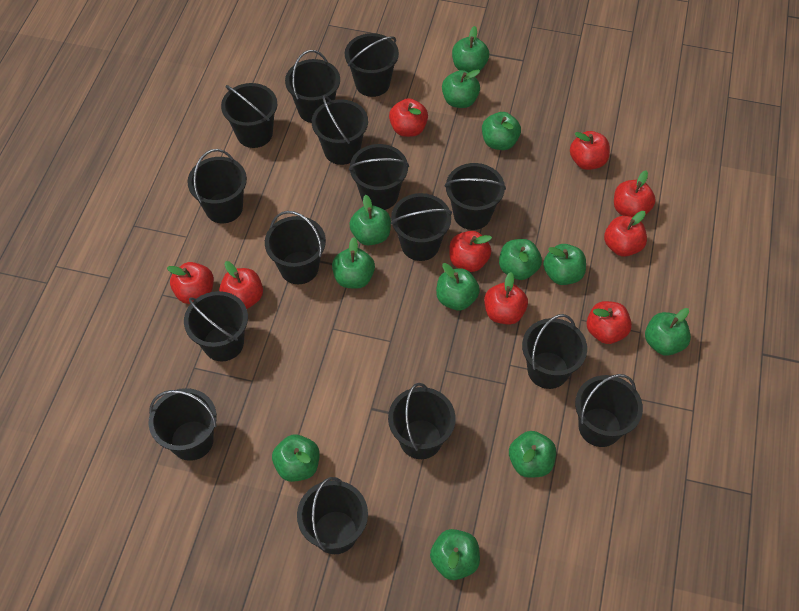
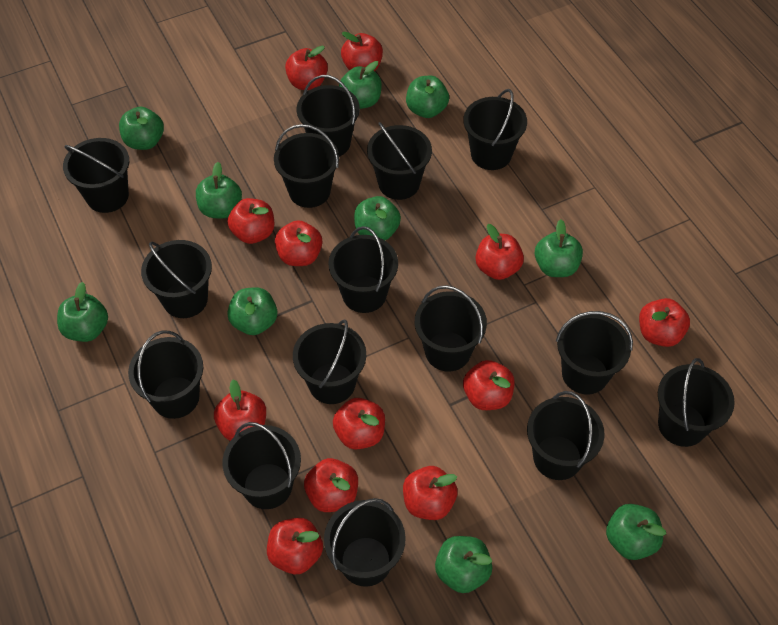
green apple: 12 -> 10
red apple: 9 -> 12

